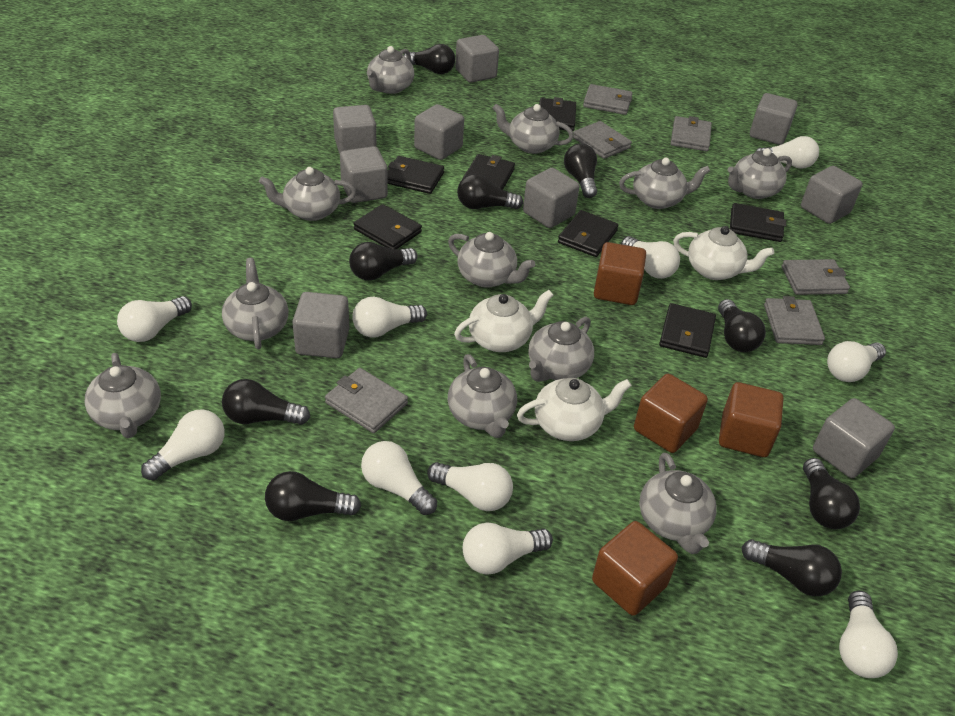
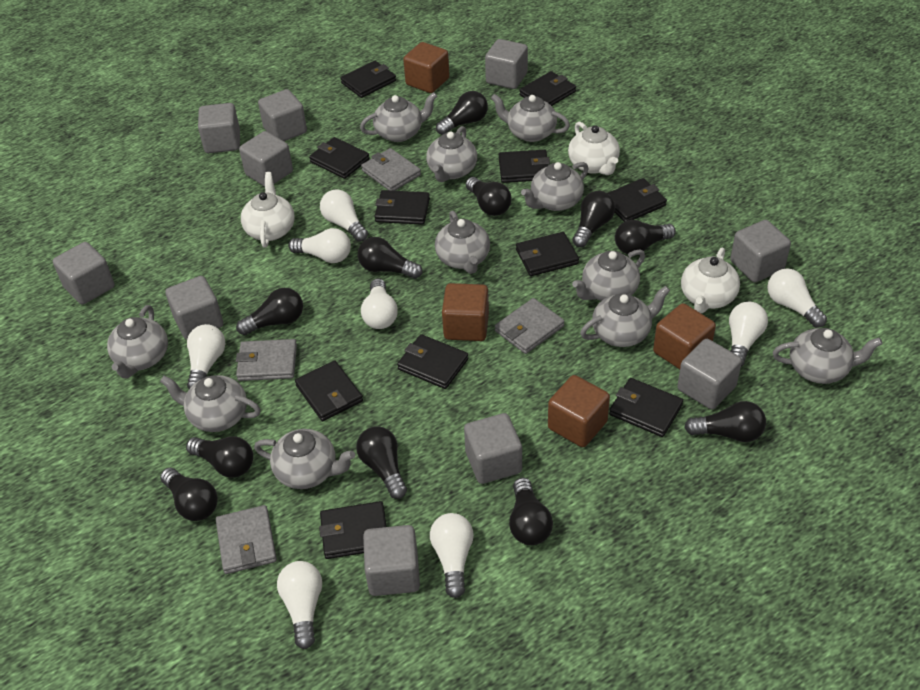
black light bulb: 9 -> 11
black wallet: 7 -> 11
grey cube: 9 -> 10
grey wallet: 6 -> 4
white light bulb: 10 -> 8

